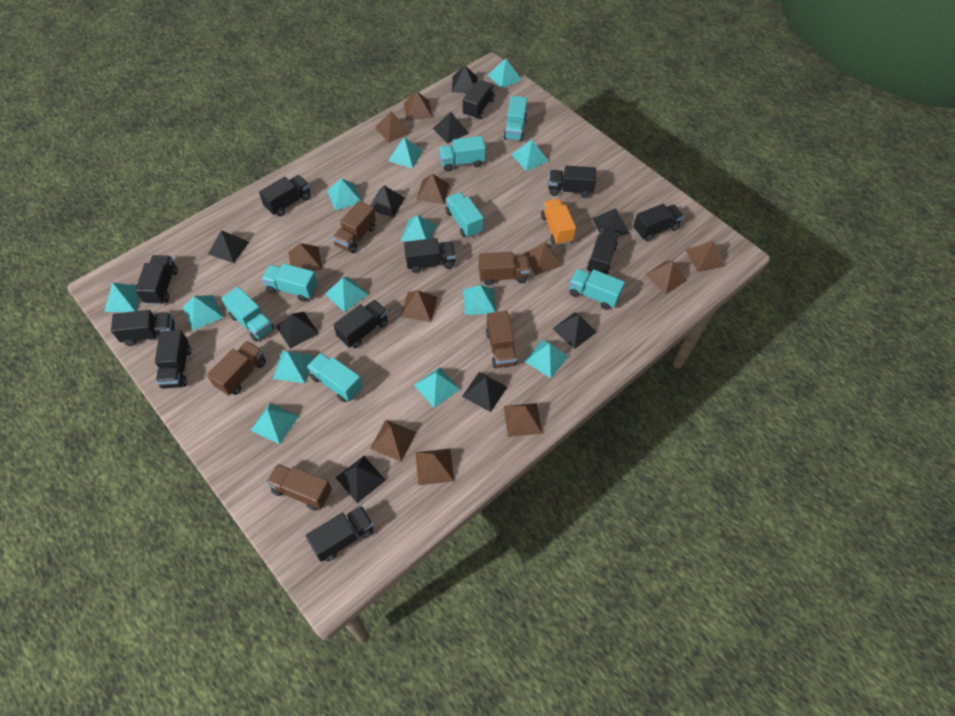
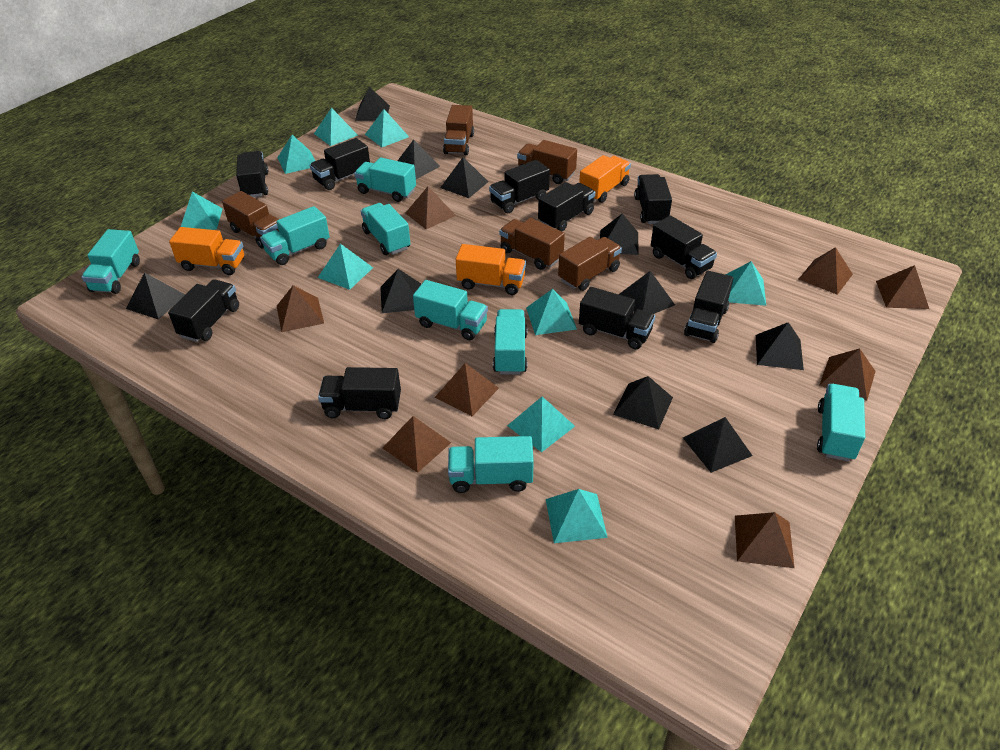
black pyramid: 9 -> 10
black truck: 11 -> 10
brown pyramid: 11 -> 8
orange truck: 1 -> 3
turquoise pyramid: 13 -> 9
turquoise truck: 7 -> 8

